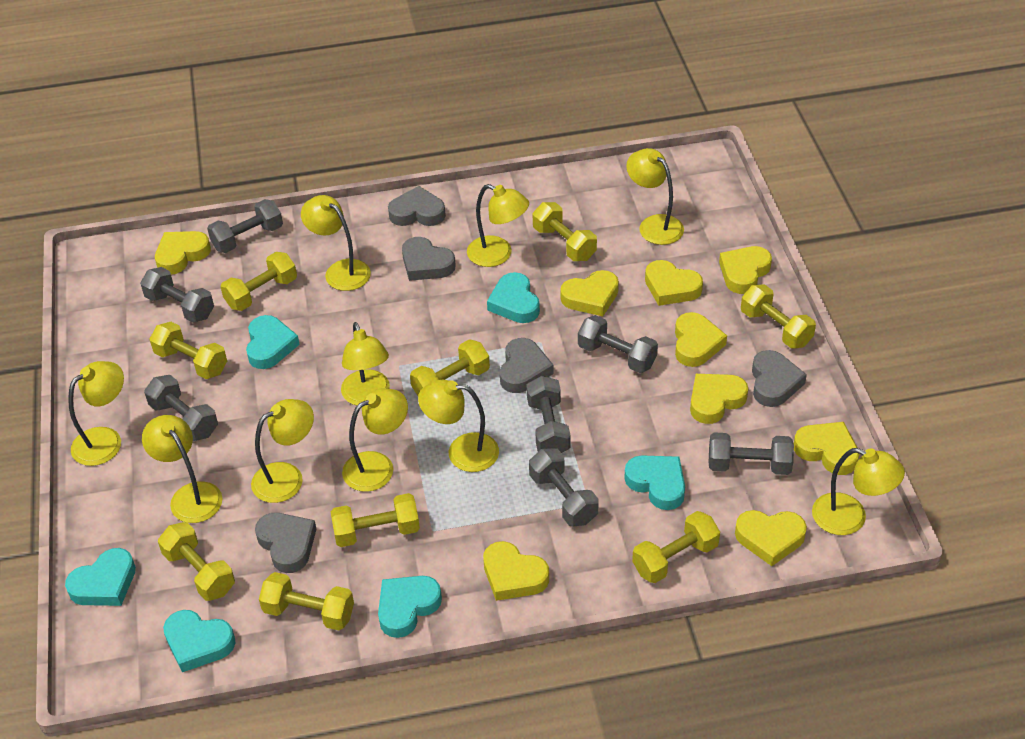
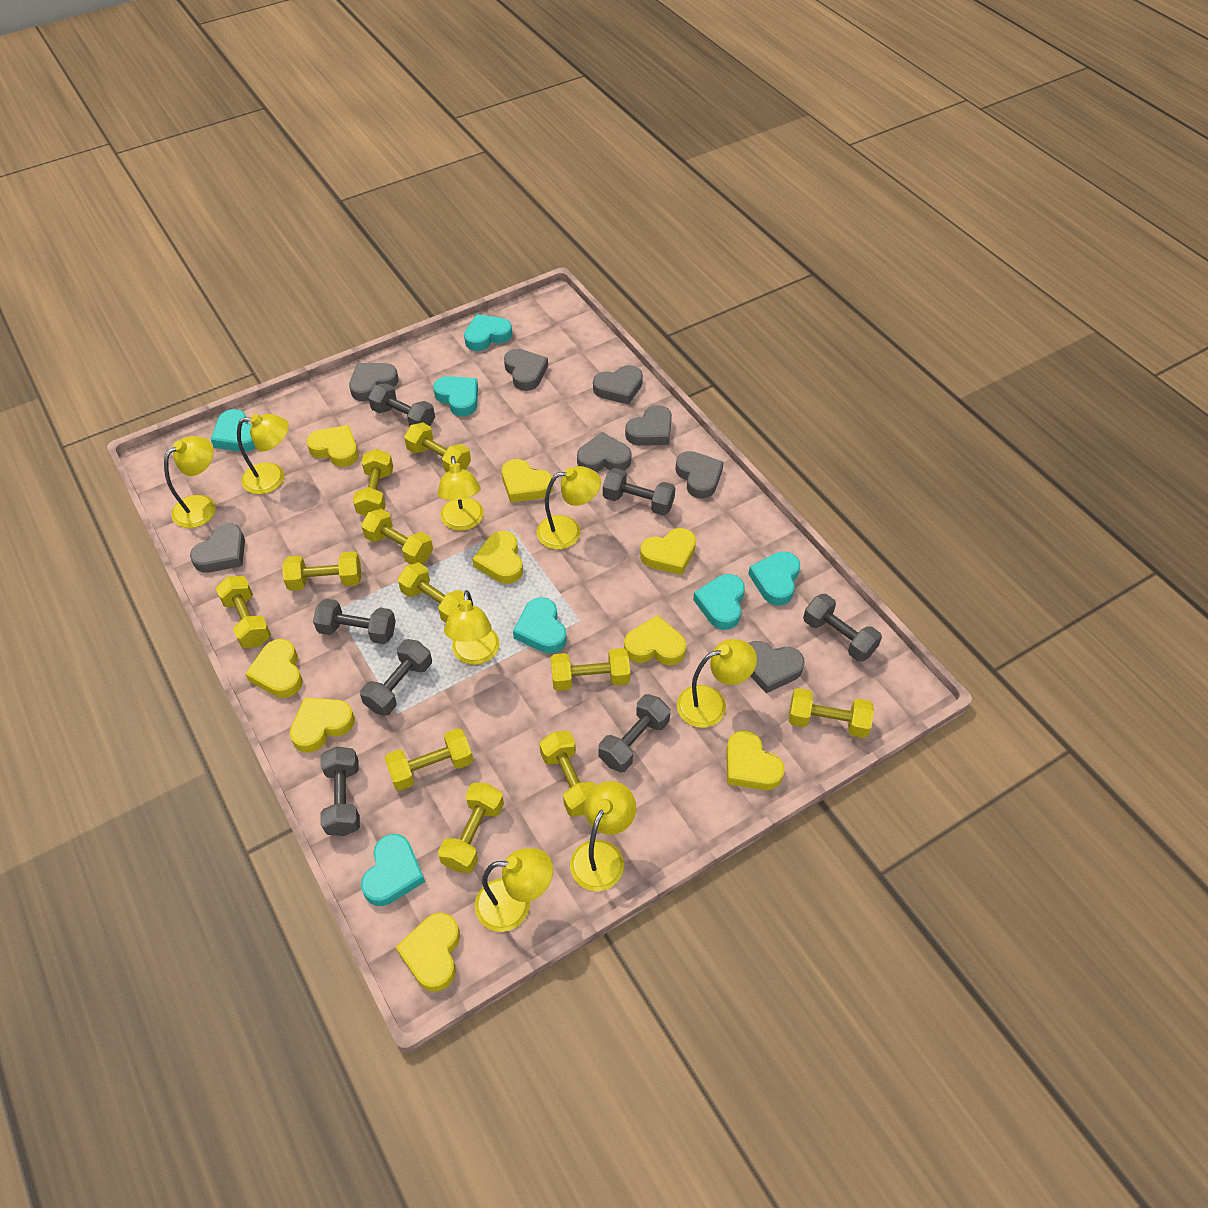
grey heart: 5 -> 8
turquoise heart: 6 -> 7
yellow dumbbell: 9 -> 11
yellow lamp: 10 -> 8

